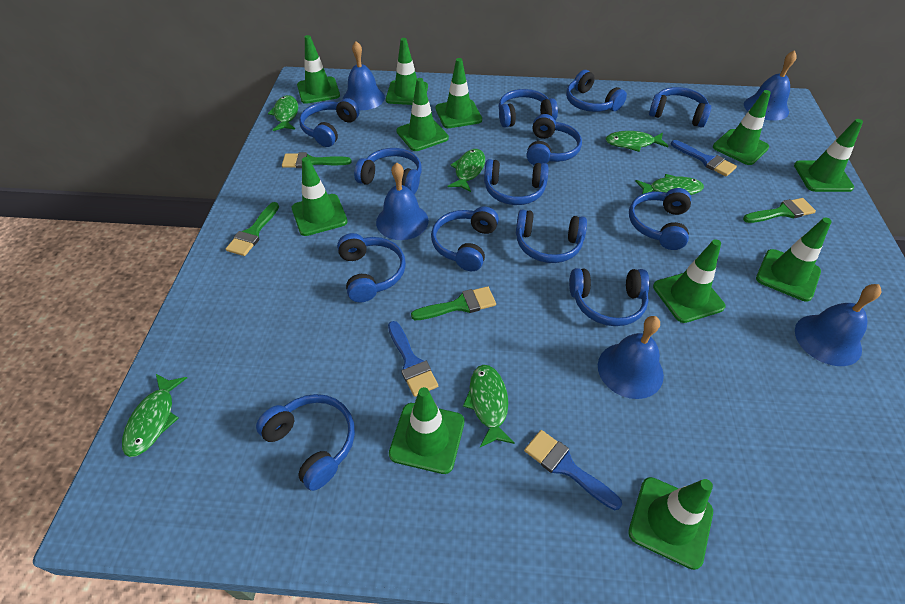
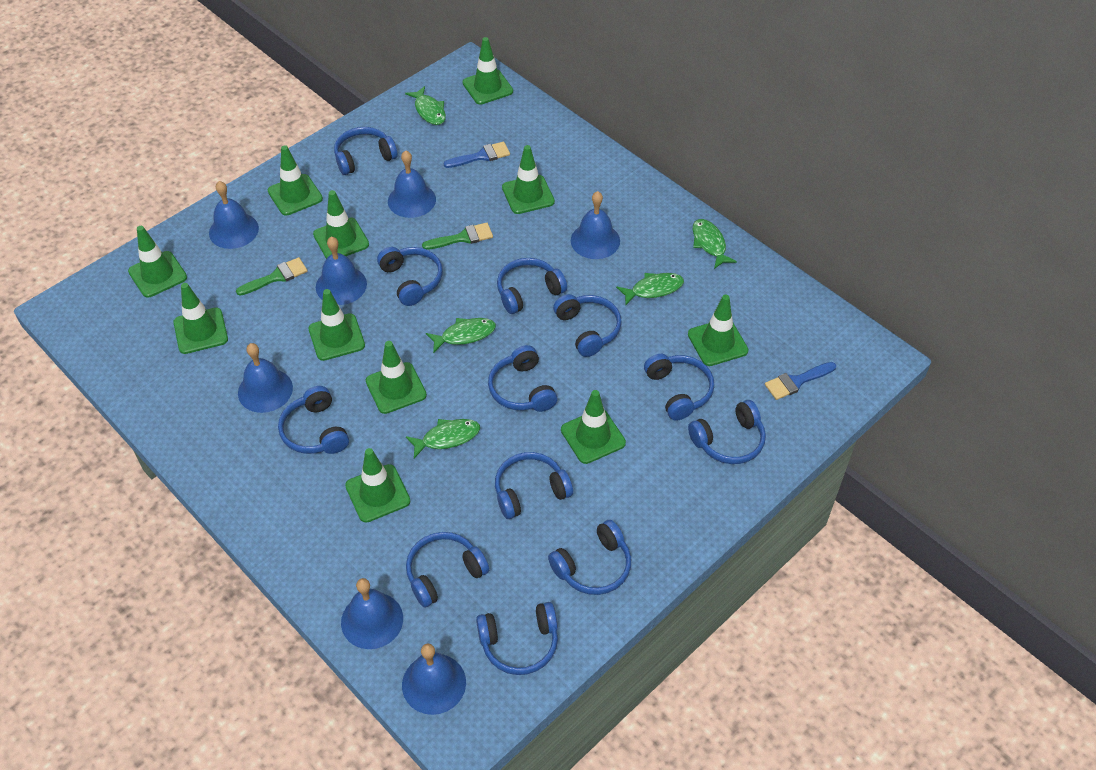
blue bell: 5 -> 7
blue brush: 3 -> 2
blue headphones: 13 -> 12
green brush: 4 -> 2
green fish: 6 -> 5

